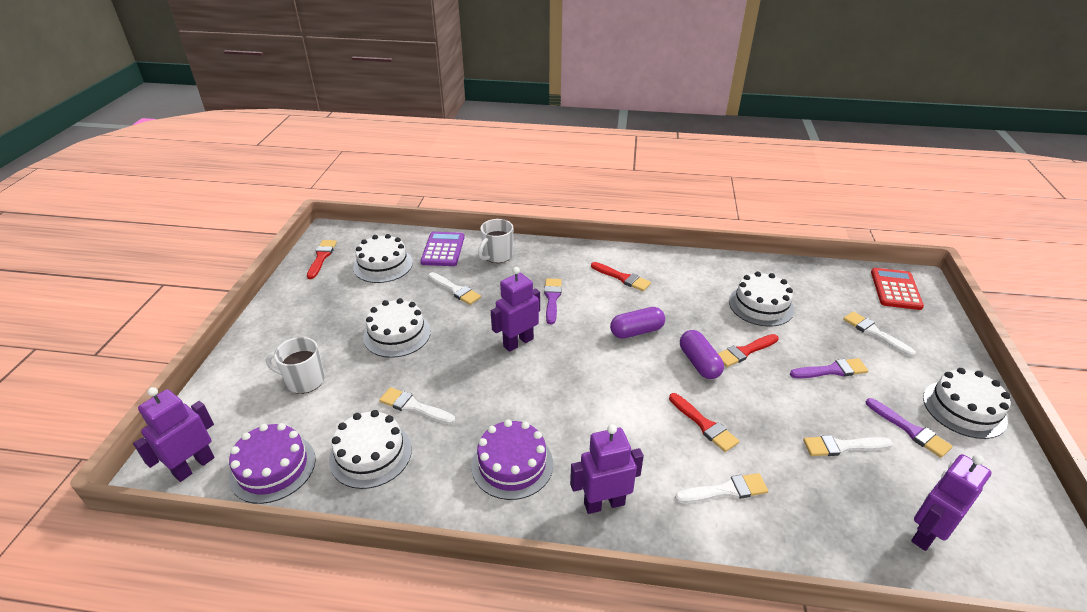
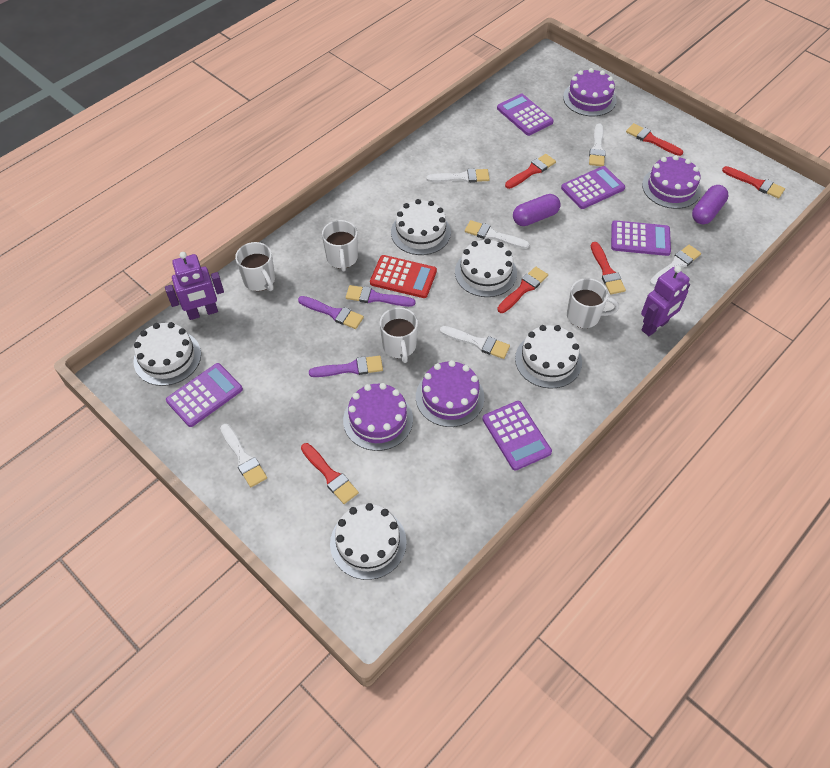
purple cake: 2 -> 4
purple calculator: 1 -> 5
purple robot: 4 -> 2
red brush: 4 -> 6
white brush: 5 -> 6
white mug: 2 -> 4

